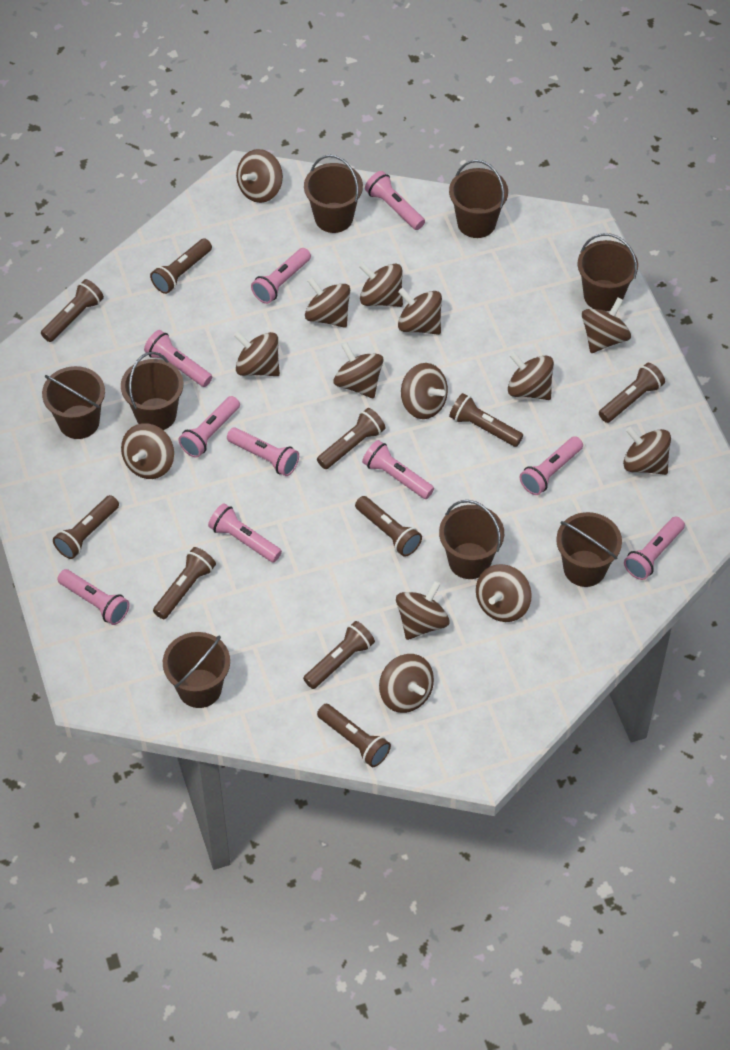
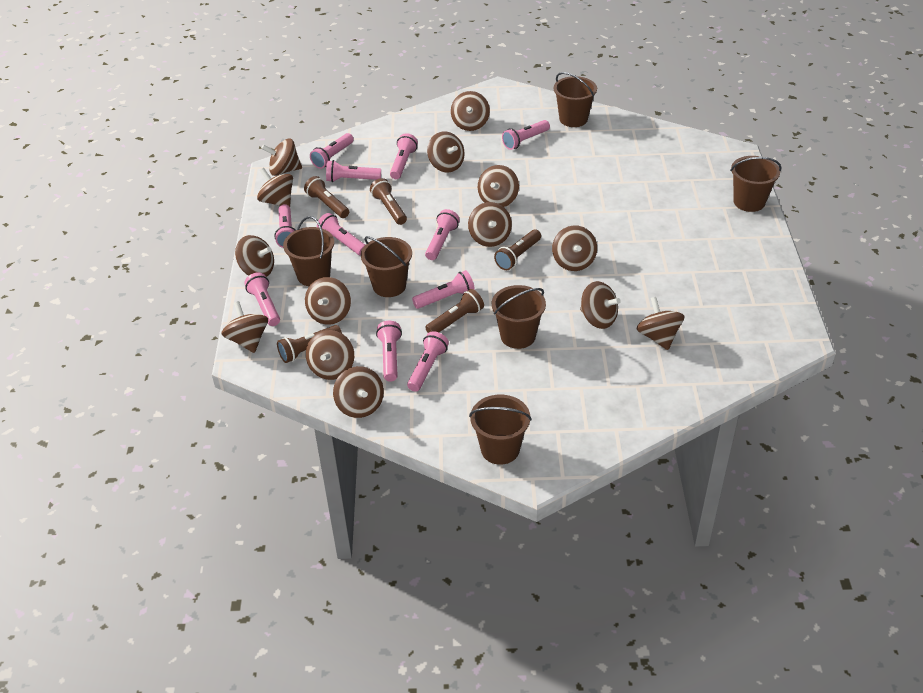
brown bucket: 8 -> 6
brown flashlight: 10 -> 5
pink flashlight: 10 -> 11

